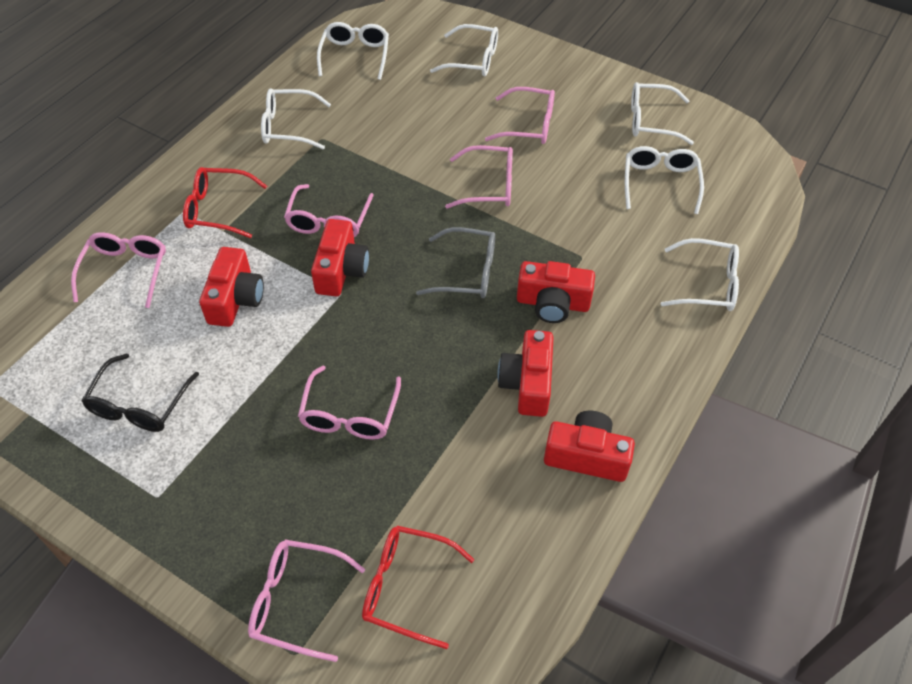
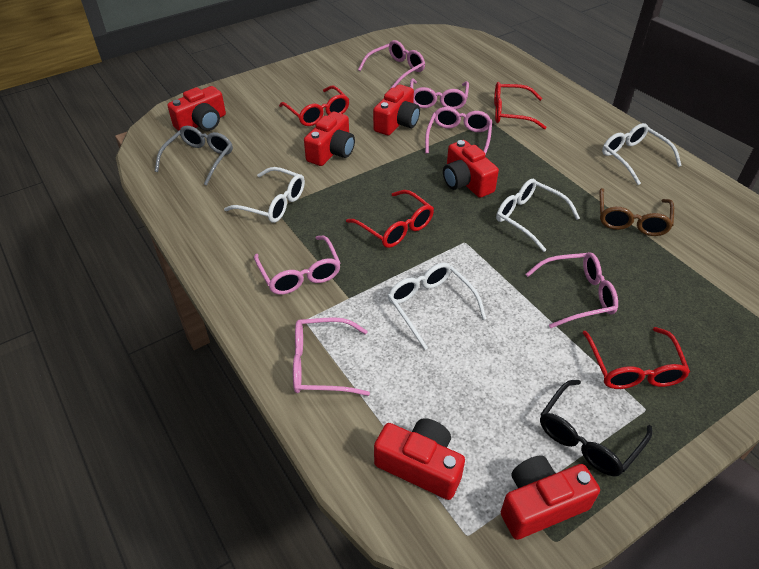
brown glasses: 0 -> 1
red camera: 5 -> 6
red glasses: 2 -> 4
white glasses: 6 -> 4

